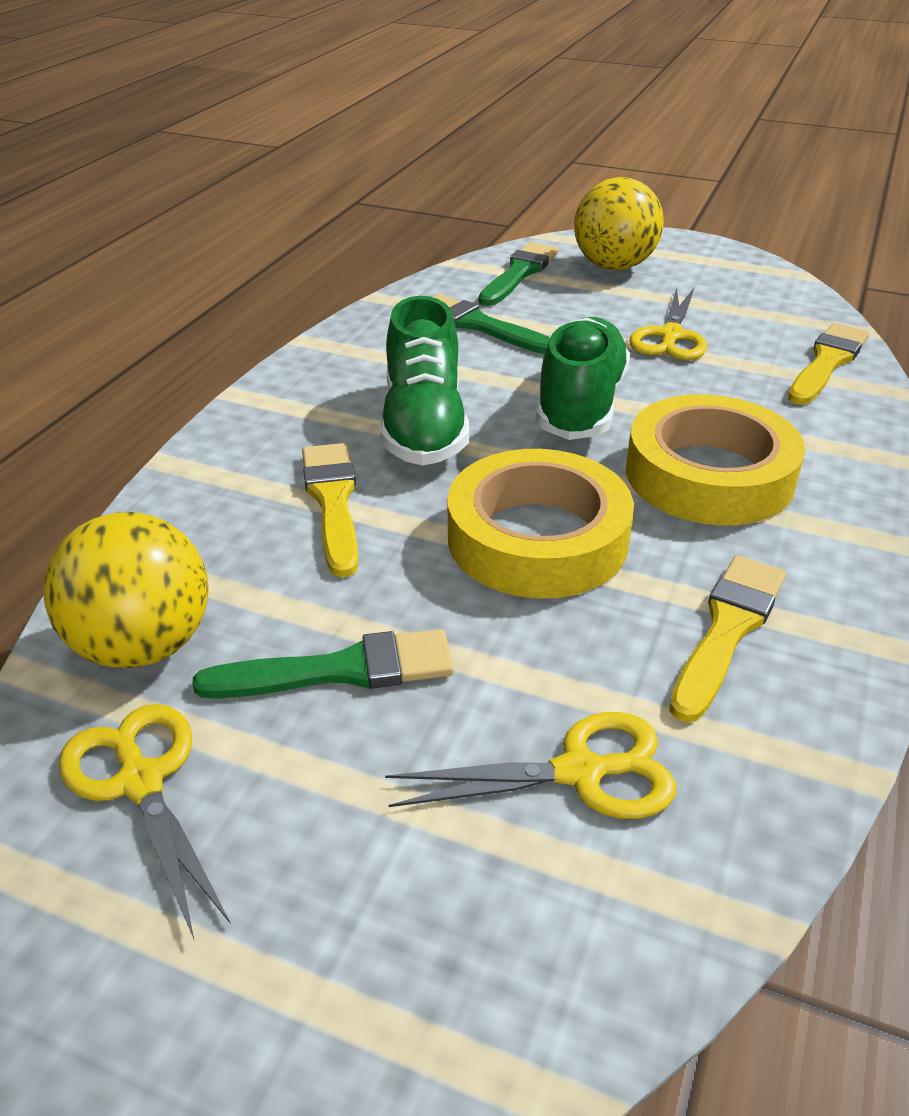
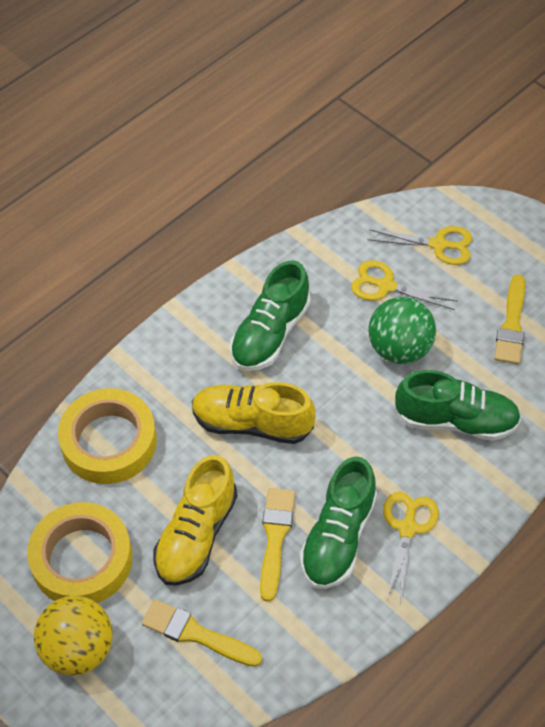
green ball: 0 -> 1
green brush: 3 -> 0
green shoe: 2 -> 3
yellow ball: 2 -> 1
yellow shoe: 0 -> 2

